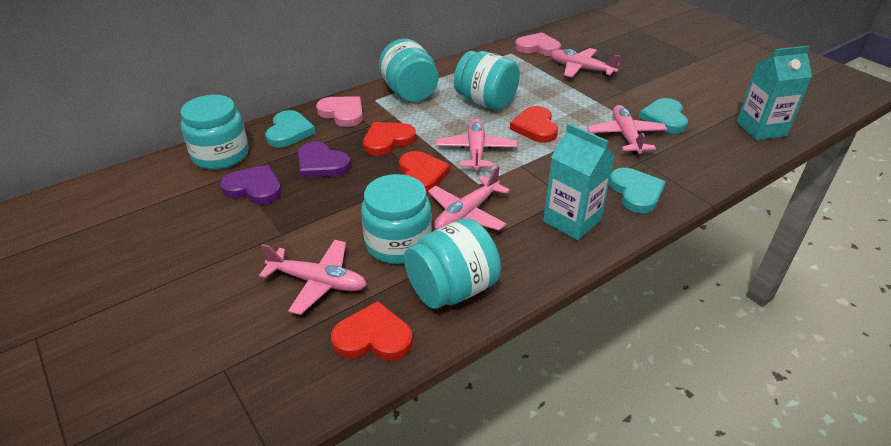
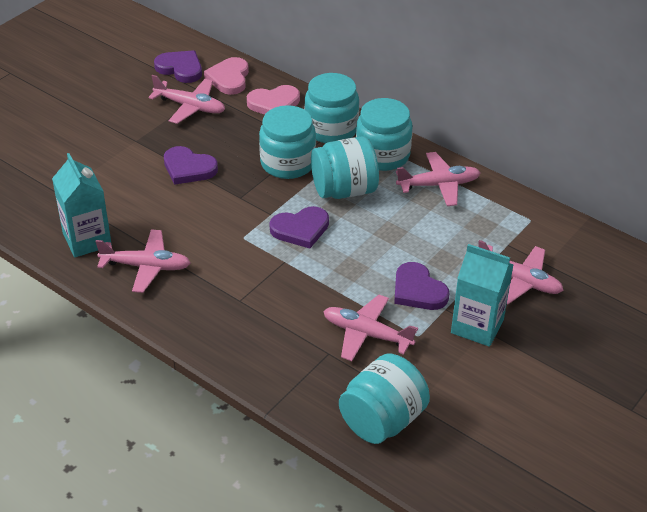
purple heart: 2 -> 4
red heart: 4 -> 0
turquoise heart: 3 -> 0

